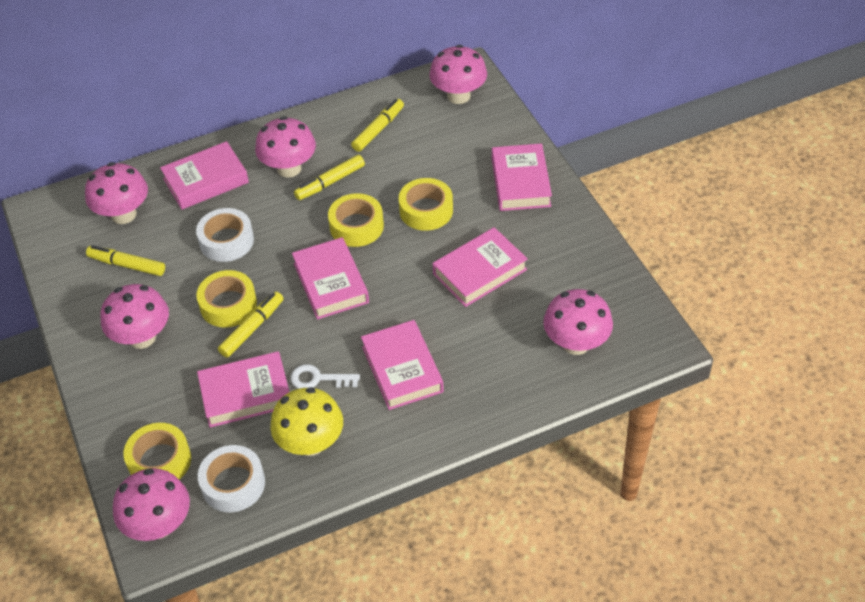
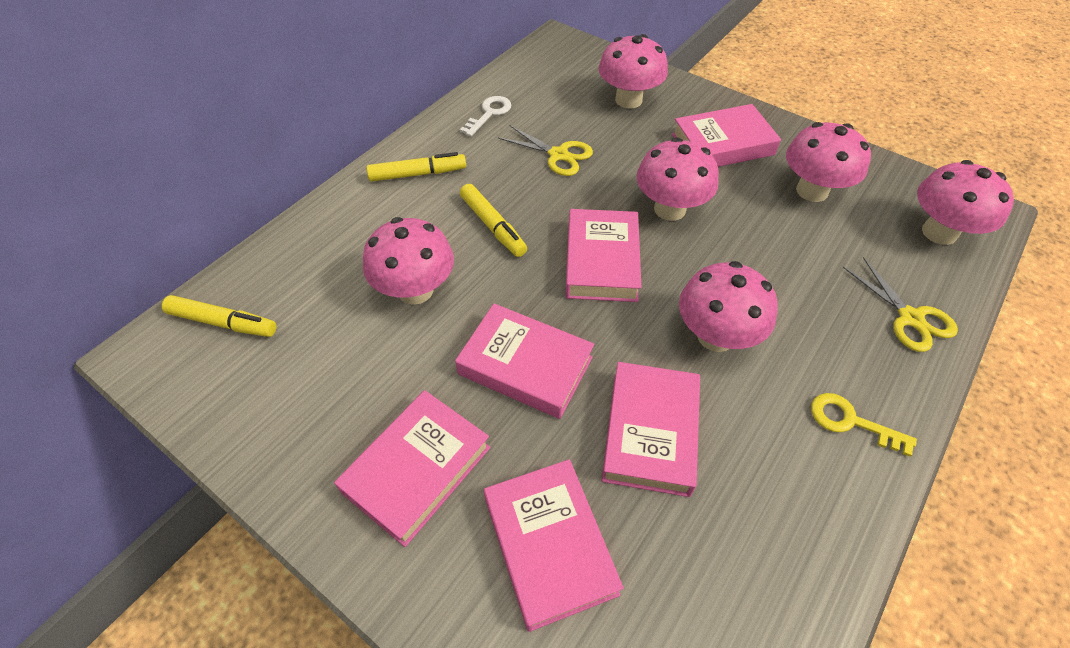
white tape: 2 -> 0
yellow key: 0 -> 1
yellow marker: 4 -> 3
yellow mushroom: 1 -> 0
yellow scissors: 0 -> 2
yellow tape: 4 -> 0

